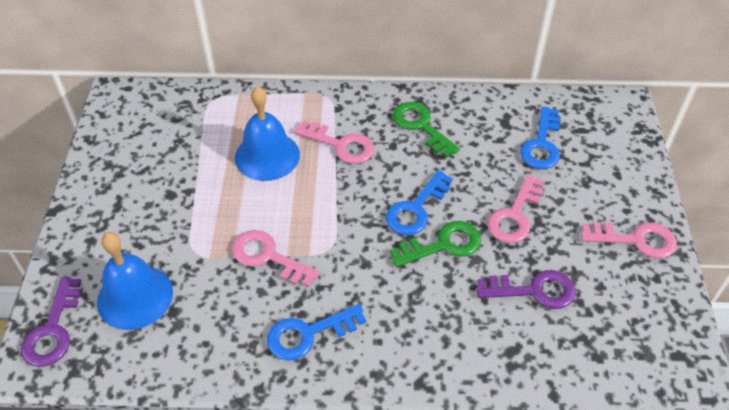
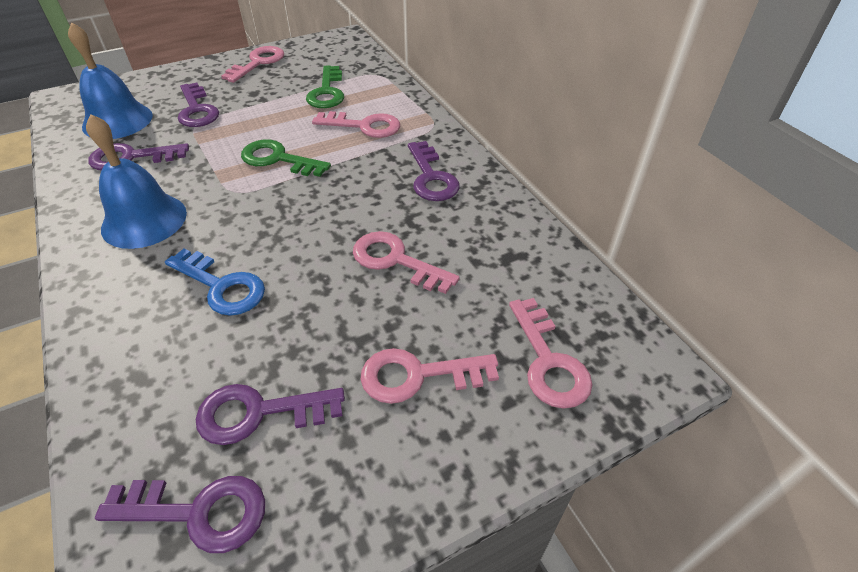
blue key: 3 -> 1
pink key: 4 -> 5
purple key: 2 -> 5

